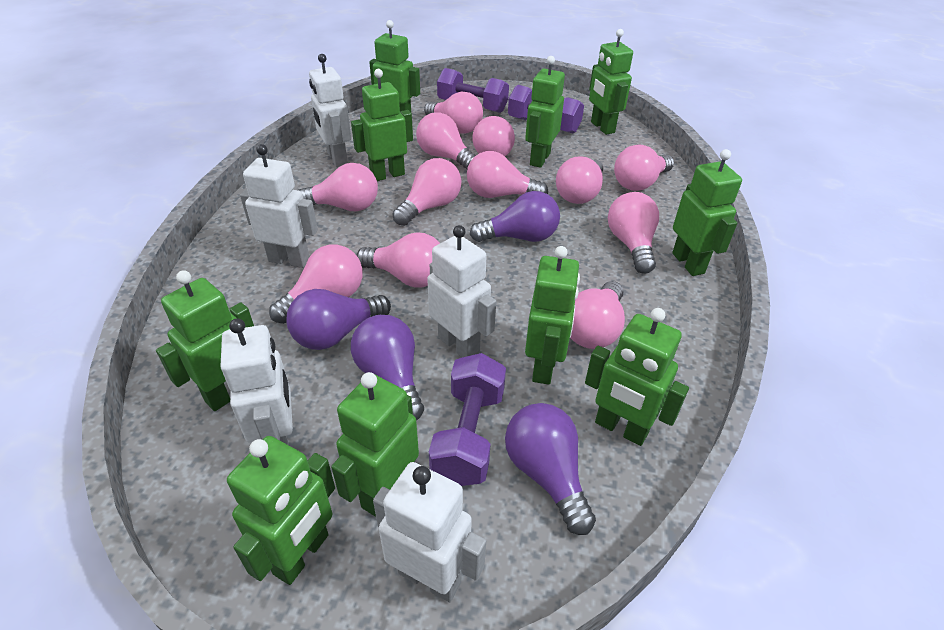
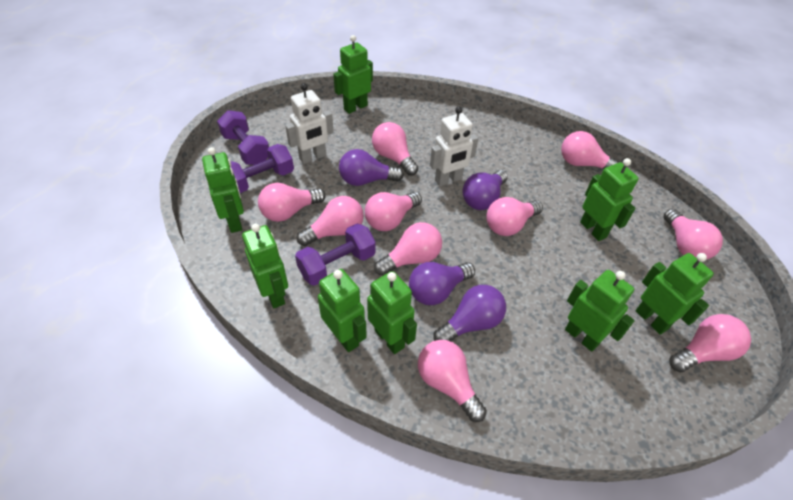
green robot: 10 -> 8
pink light bulb: 12 -> 10
white robot: 5 -> 2

